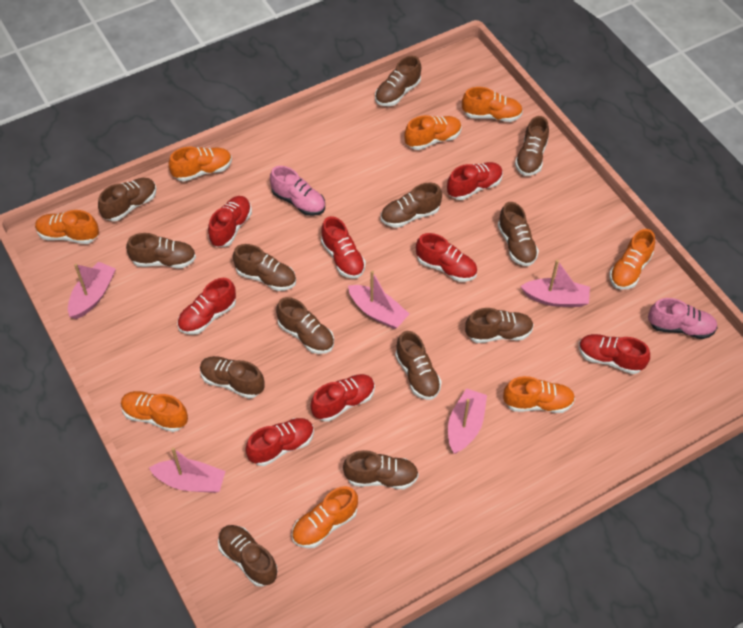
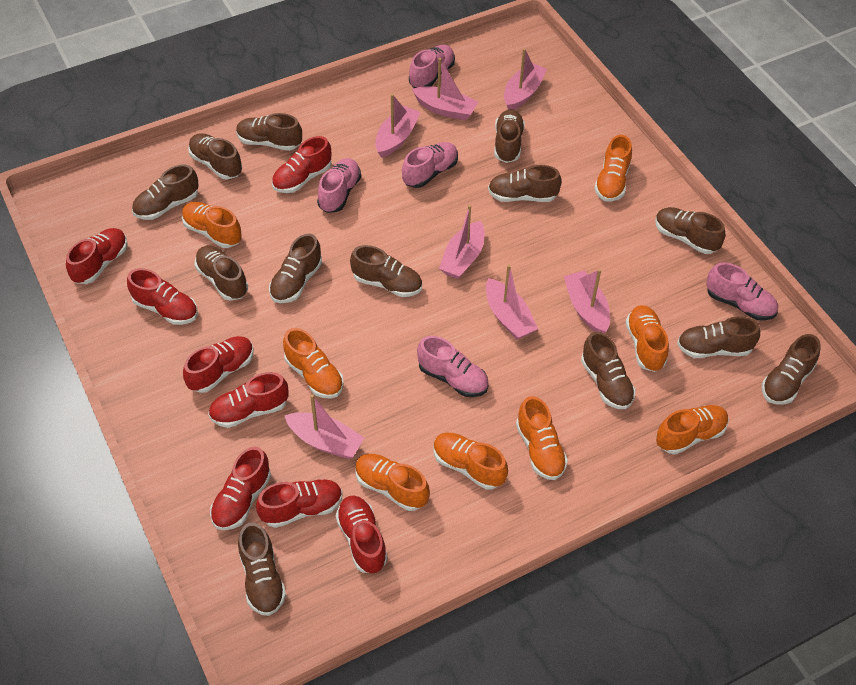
pink boat: 5 -> 7
pink shoe: 2 -> 5

